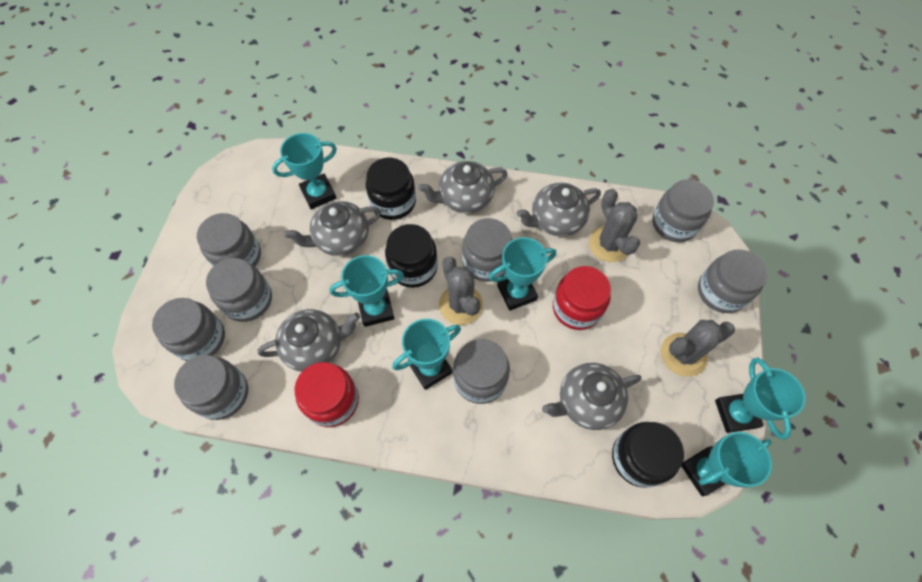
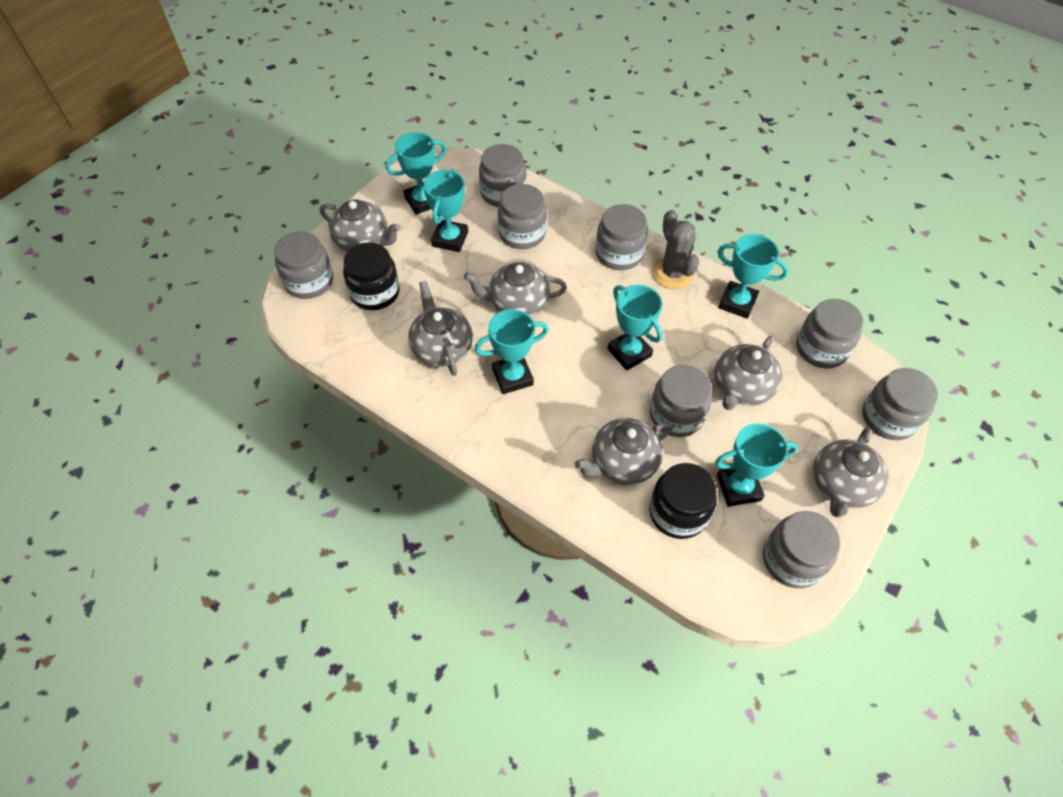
black jar: 3 -> 2
grey cactus: 3 -> 1
grey teapot: 5 -> 6
red jar: 2 -> 0

